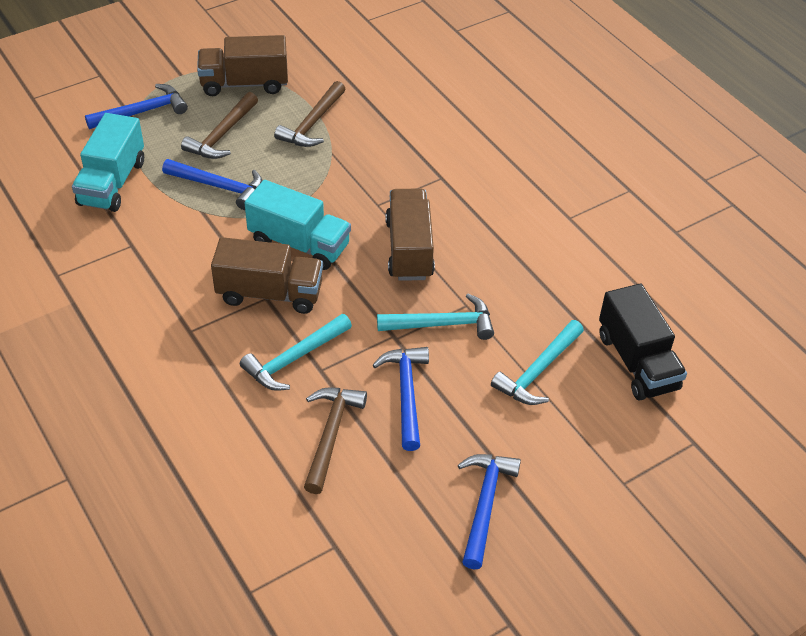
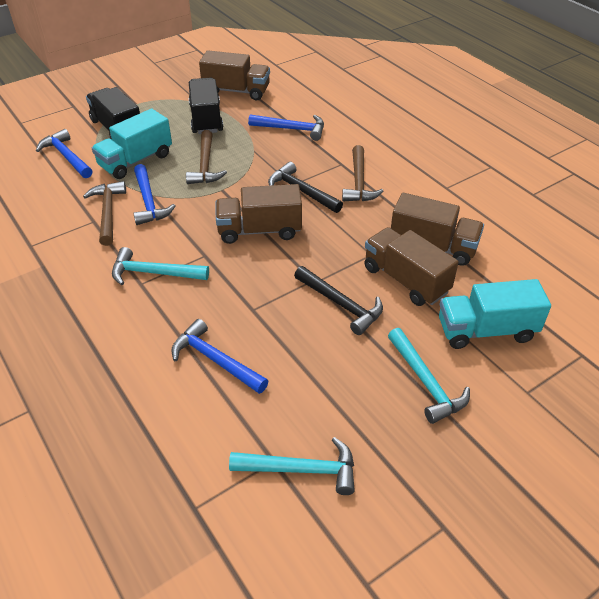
black hammer: 0 -> 2
black truck: 1 -> 2
brown truck: 3 -> 4

